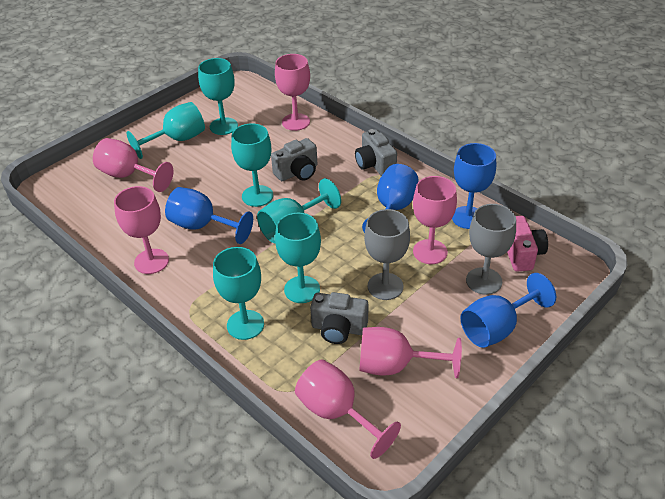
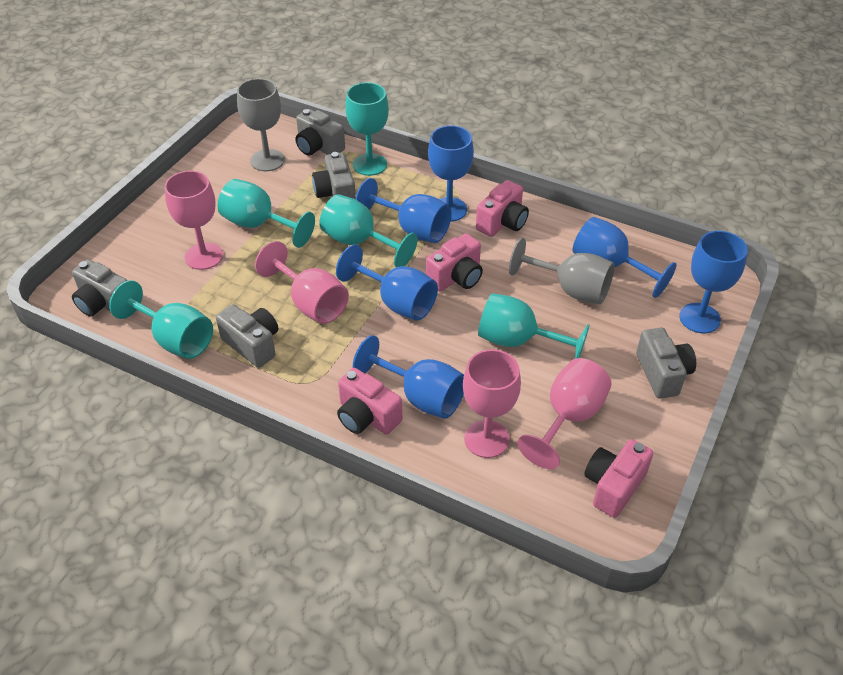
blue goblet: 4 -> 6
grey camera: 3 -> 5
pink camera: 1 -> 4
pink goblet: 6 -> 4
turquoise goblet: 6 -> 5

